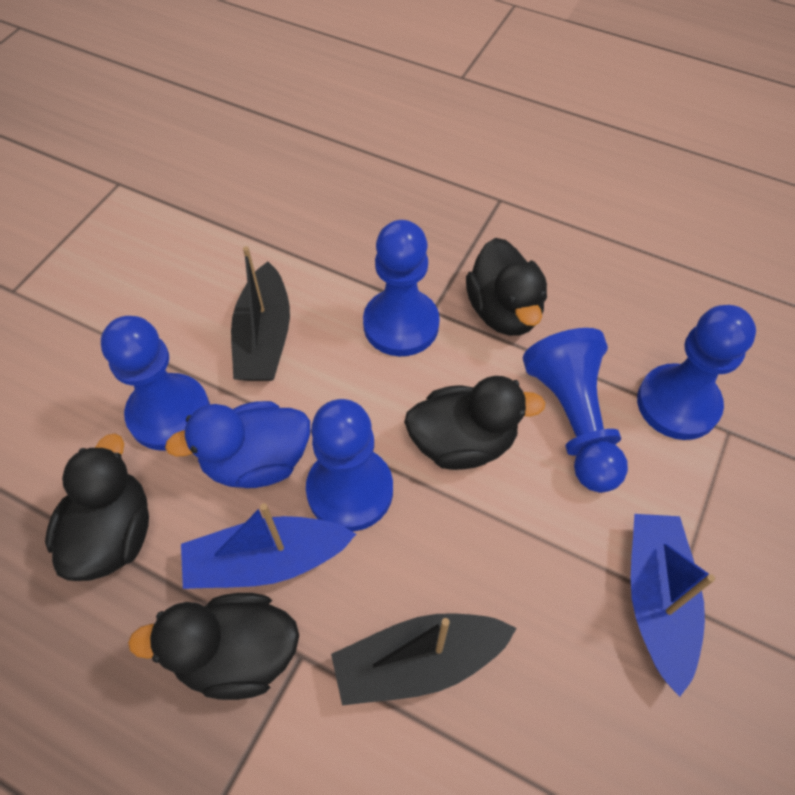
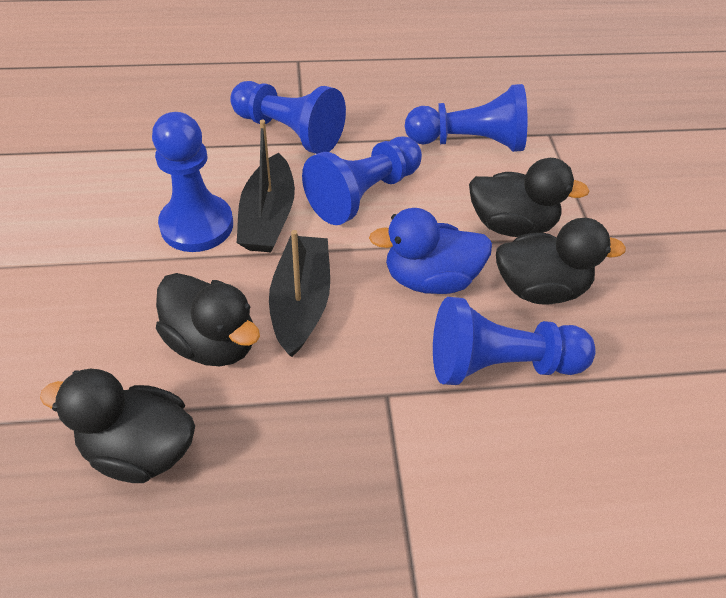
blue boat: 2 -> 0

